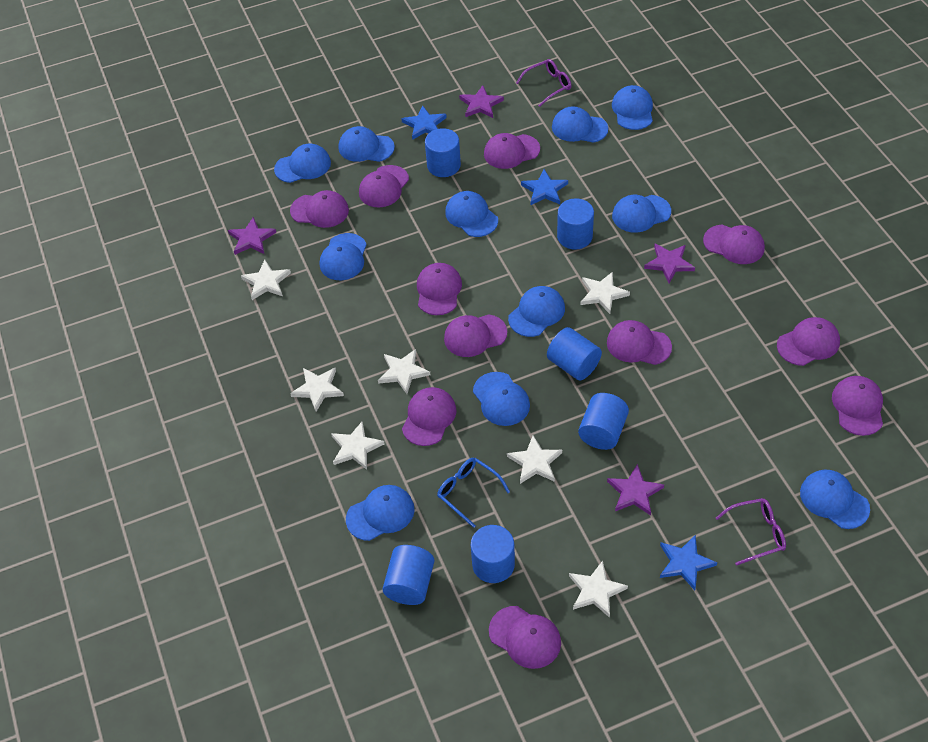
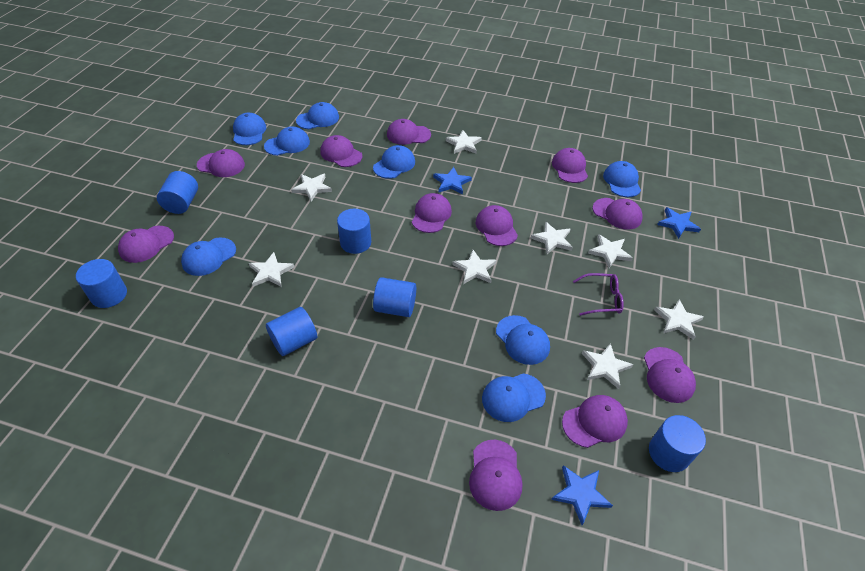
blue cap: 11 -> 8
blue glasses: 1 -> 0
purple glasses: 2 -> 1
purple star: 4 -> 0
white star: 7 -> 8

